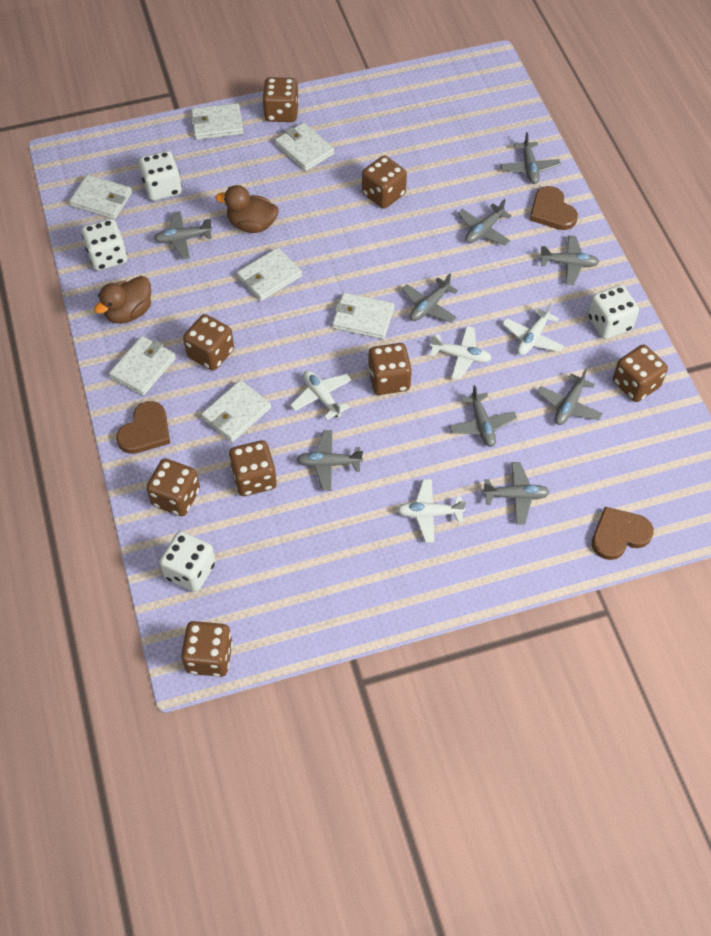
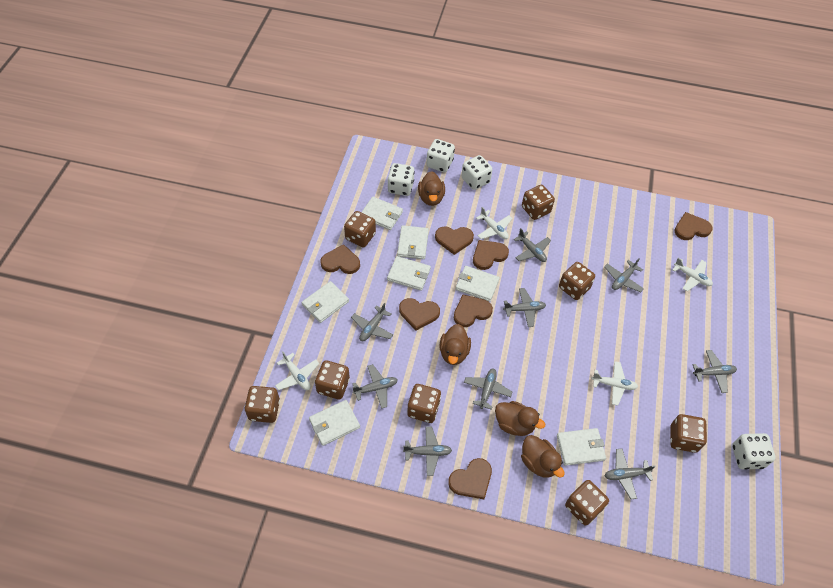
brown duck: 2 -> 4
brown heart: 3 -> 7

